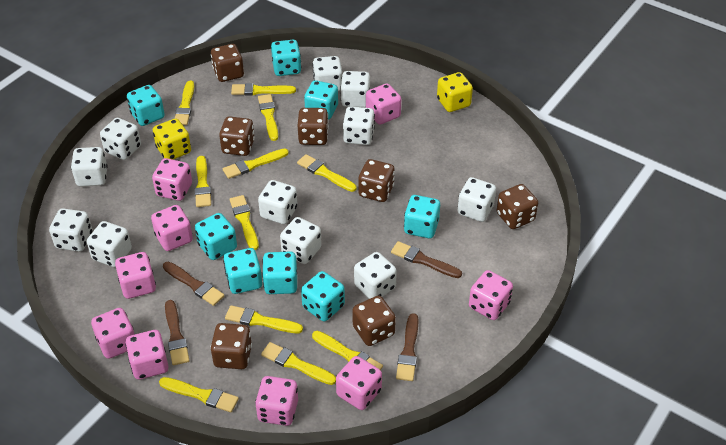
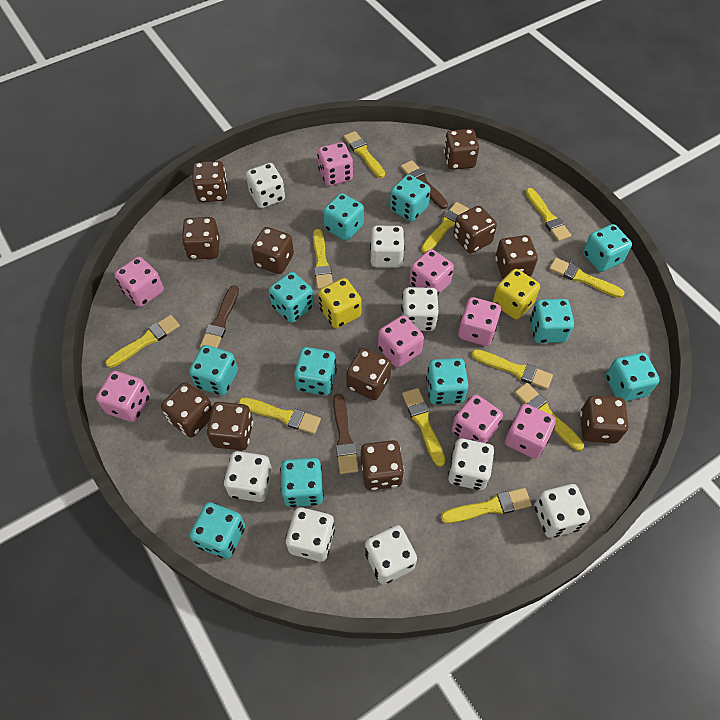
brown brush: 4 -> 3
brown dice: 7 -> 11
pink dice: 9 -> 8
turquoise dice: 8 -> 11
white dice: 11 -> 8

